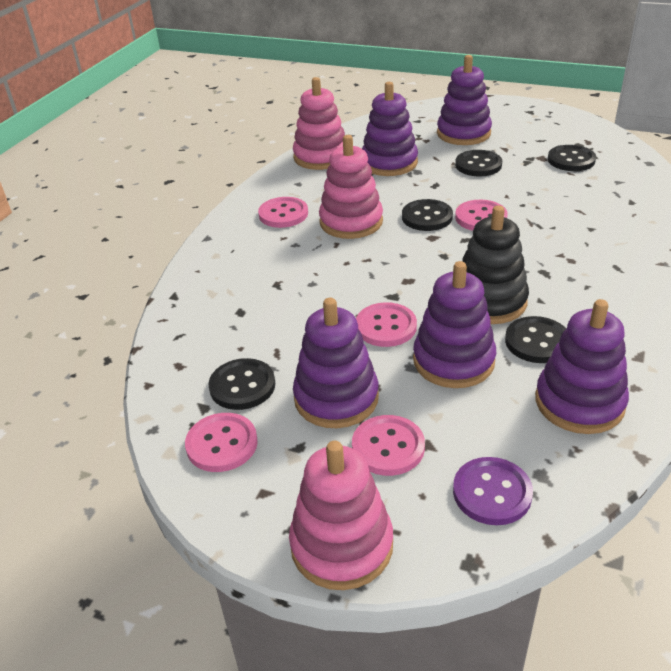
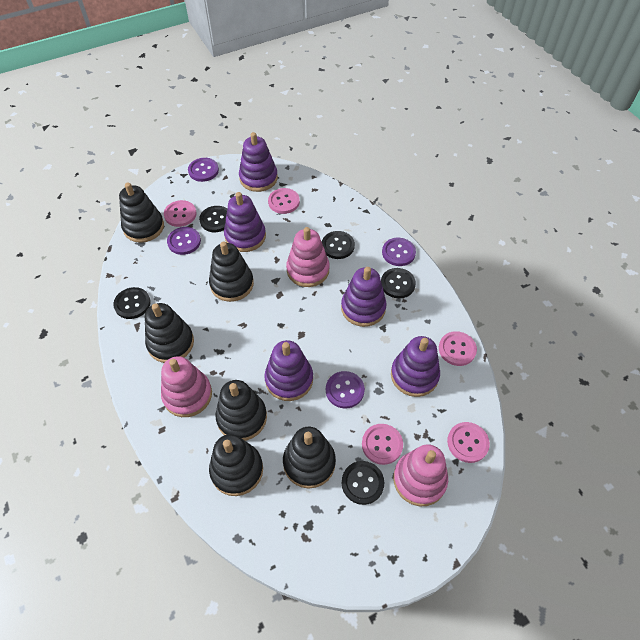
black stacking toy: 1 -> 6
purple button: 1 -> 4

